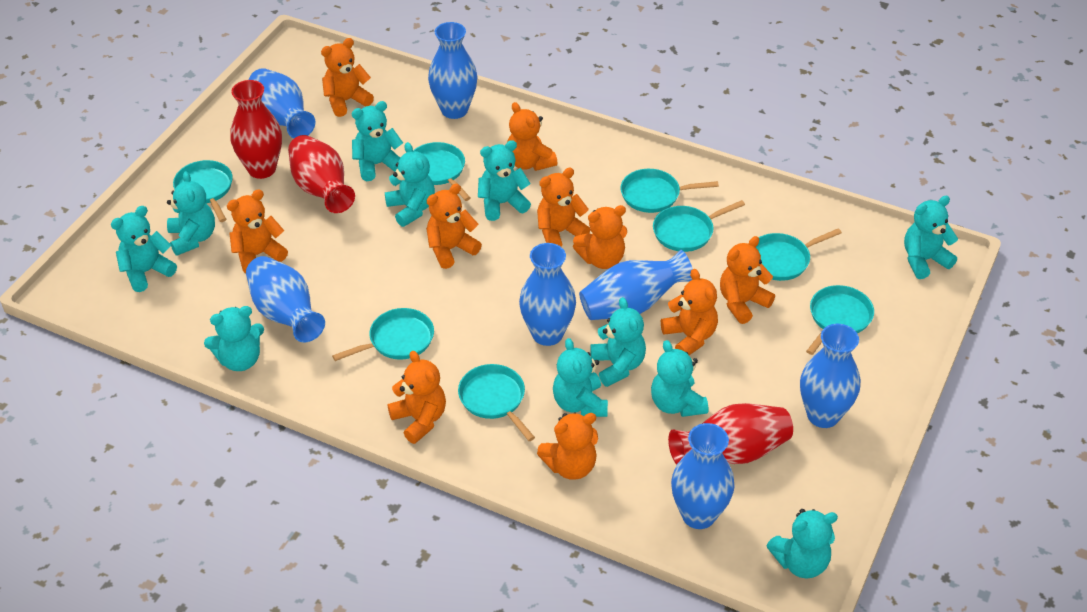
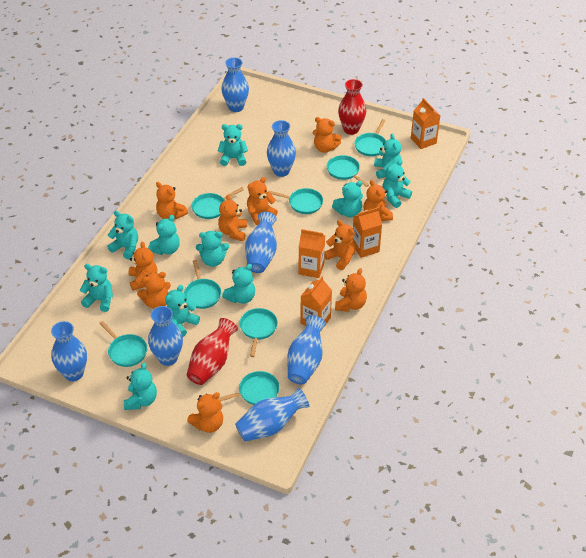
orange carton: 0 -> 4
red vase: 3 -> 2

